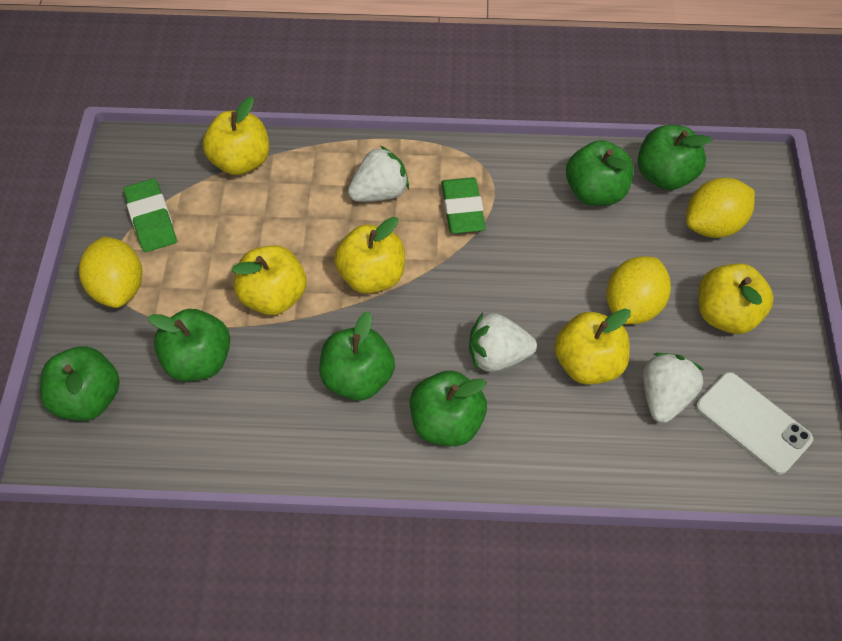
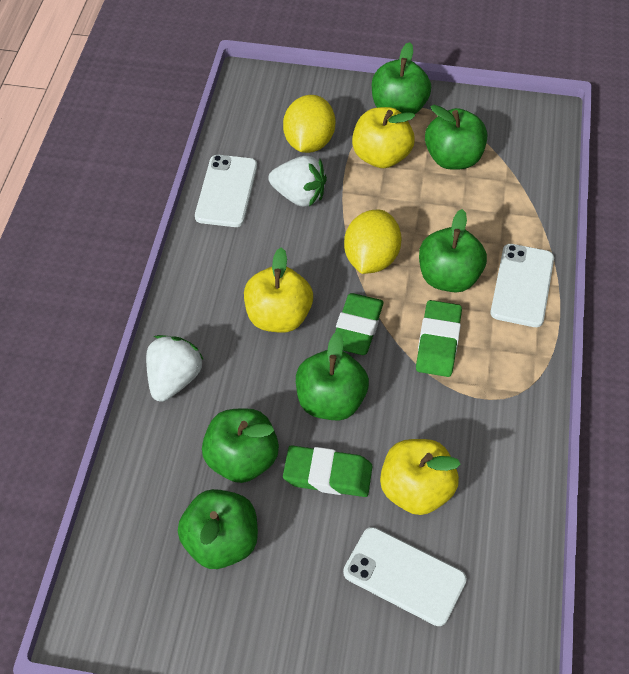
green eraser: 2 -> 3
white phone: 1 -> 3
white strawberry: 3 -> 2
yellow apple: 5 -> 3
yellow lemon: 3 -> 2

